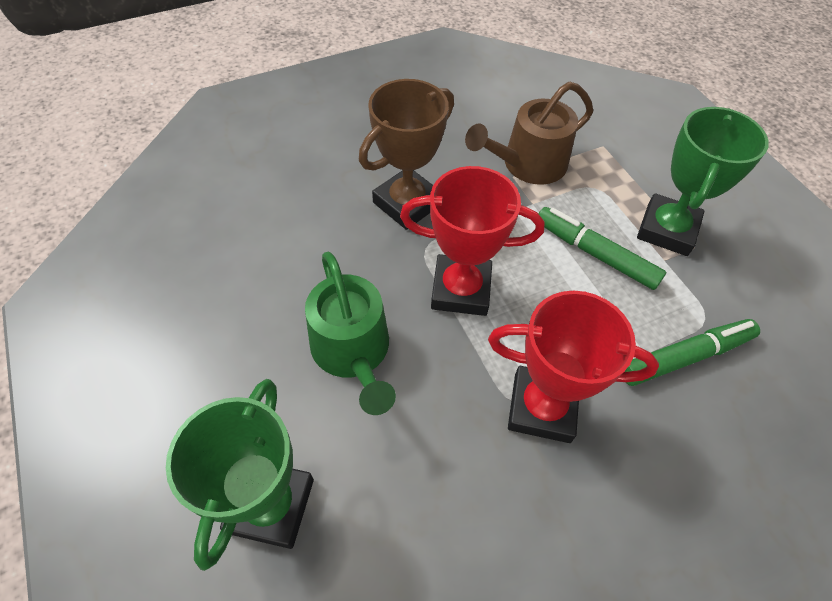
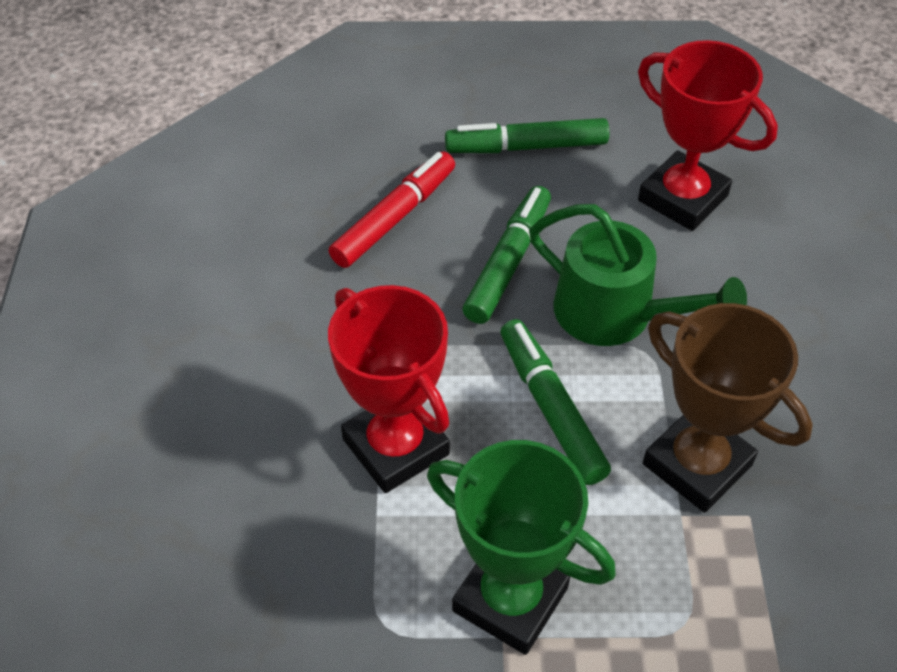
brown watering can: 1 -> 0
green marker: 2 -> 3
green trophy: 2 -> 1
red marker: 0 -> 1

